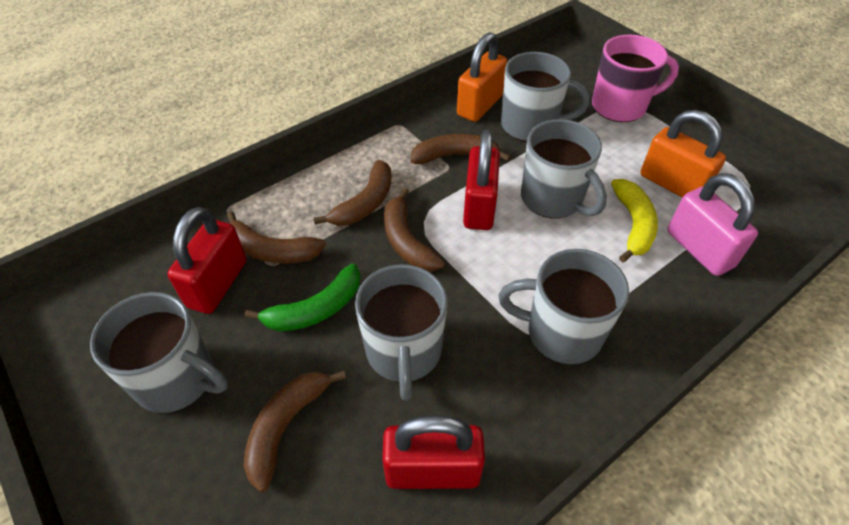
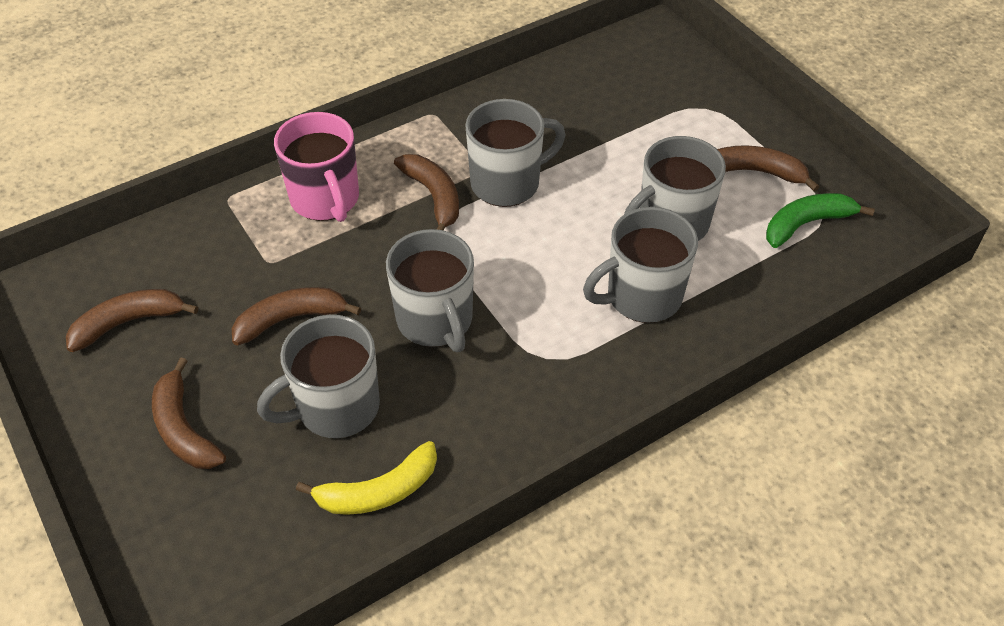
orange padlock: 2 -> 0
pink padlock: 1 -> 0
red padlock: 3 -> 0

